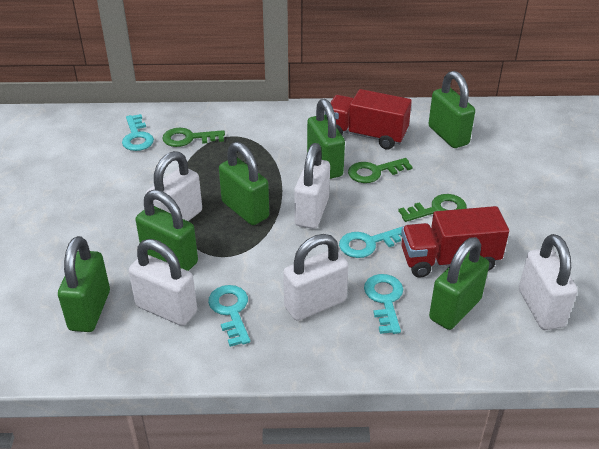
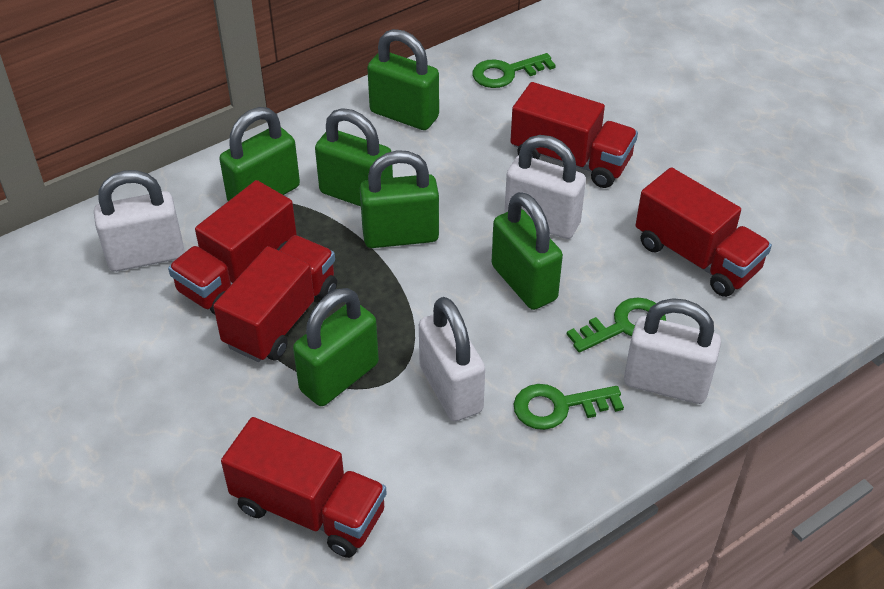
red truck: 2 -> 5
turquoise key: 4 -> 0
white padlock: 5 -> 4

